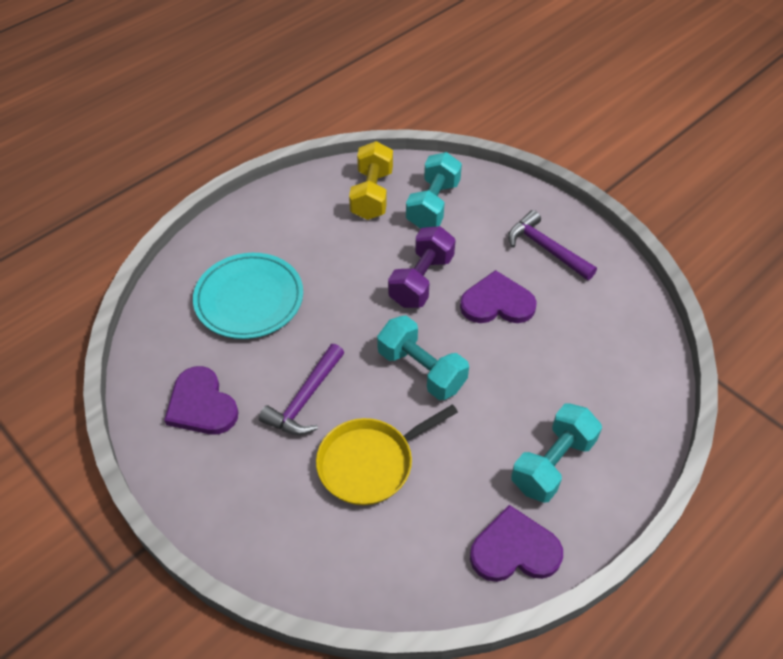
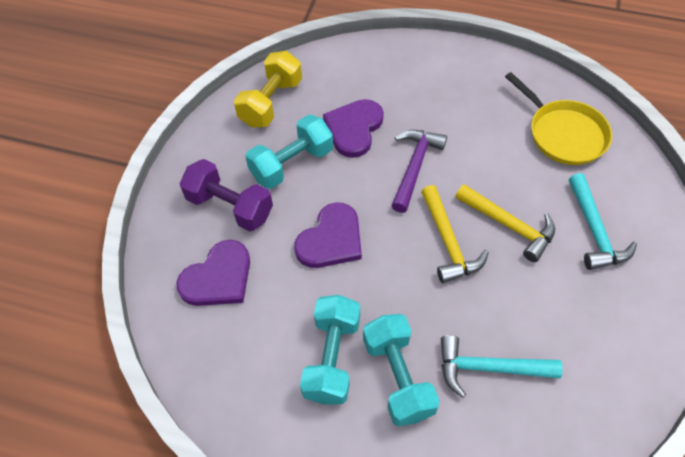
purple hammer: 2 -> 1
turquoise hammer: 0 -> 2
turquoise plate: 1 -> 0
yellow hammer: 0 -> 2

